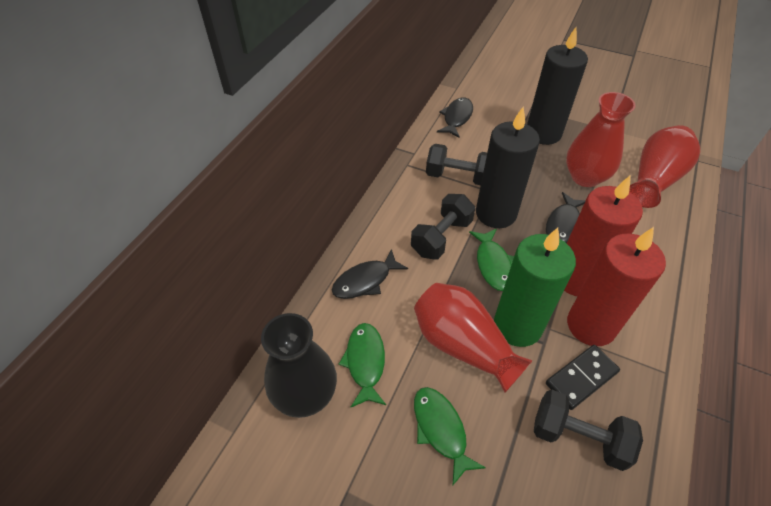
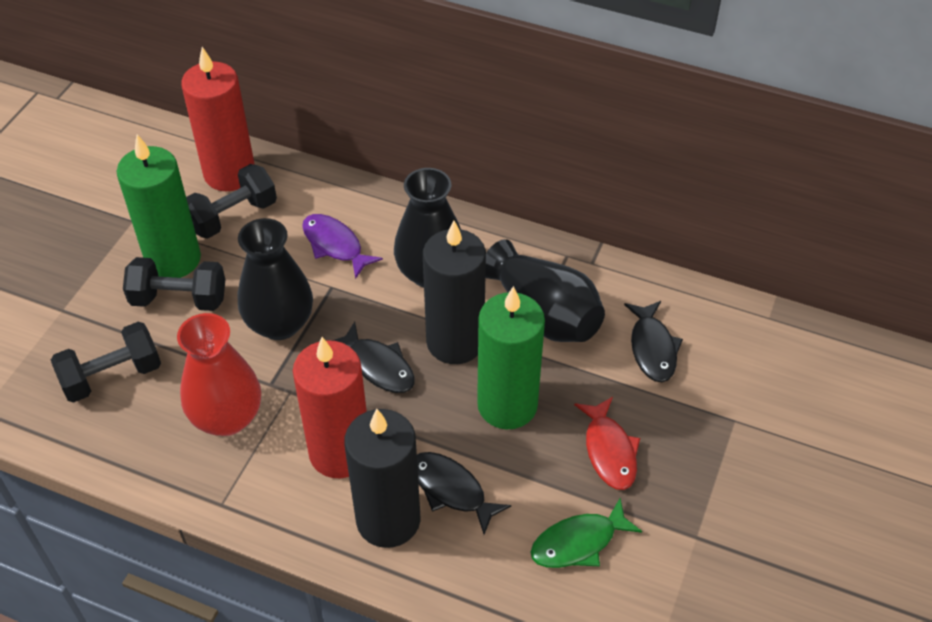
black domino: 1 -> 0
black vase: 1 -> 3
green candle: 1 -> 2
green fish: 3 -> 1
purple fish: 0 -> 1
red fish: 0 -> 1
red vase: 3 -> 1

